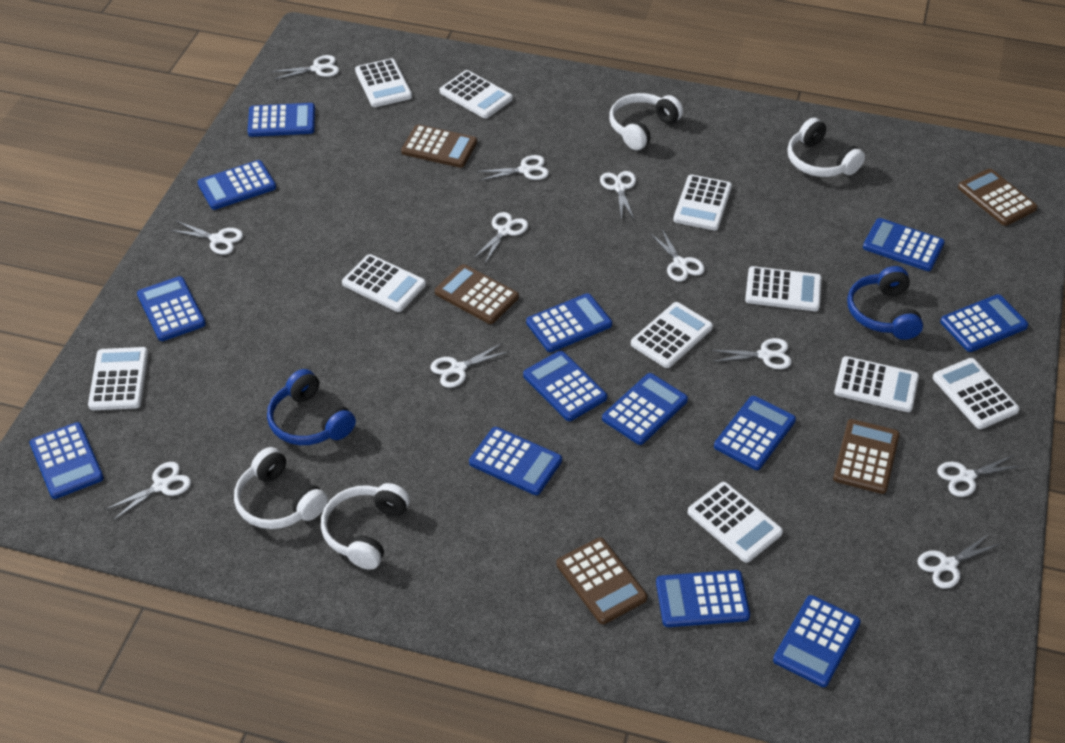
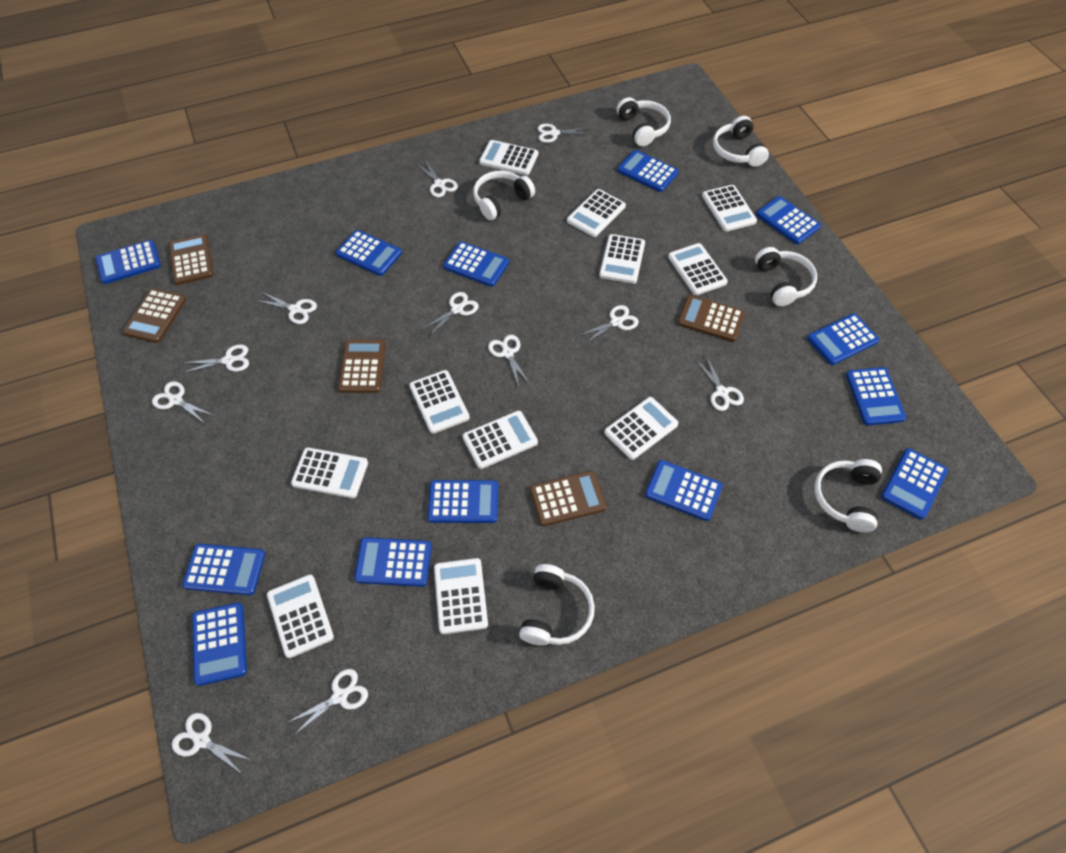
blue headphones: 2 -> 0
white calculator: 10 -> 11
white headphones: 4 -> 6

